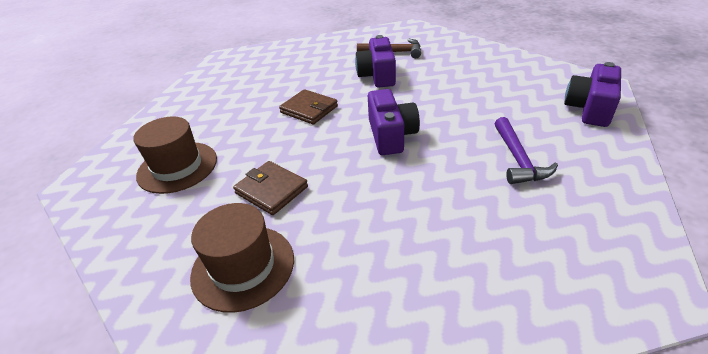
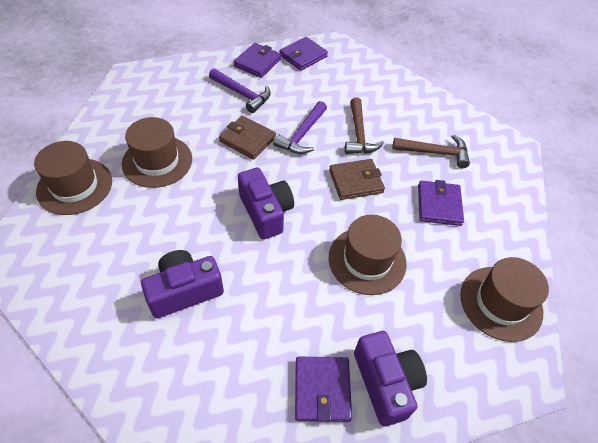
brown hammer: 1 -> 2
brown hat: 2 -> 4
purple hammer: 1 -> 2
purple wallet: 0 -> 4

